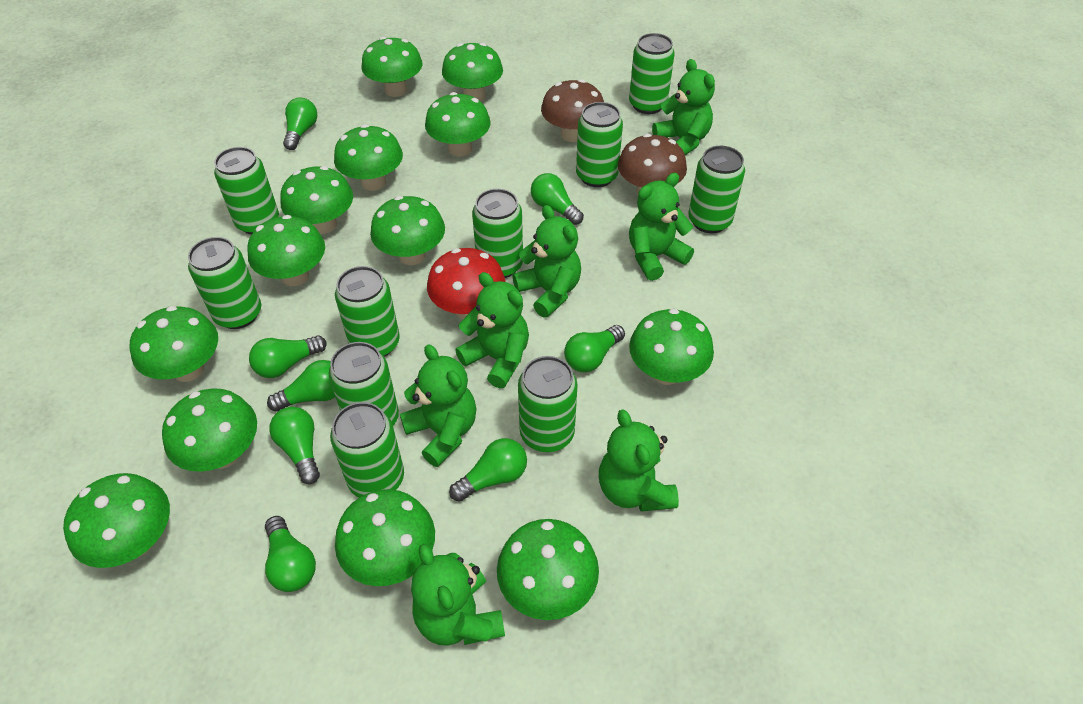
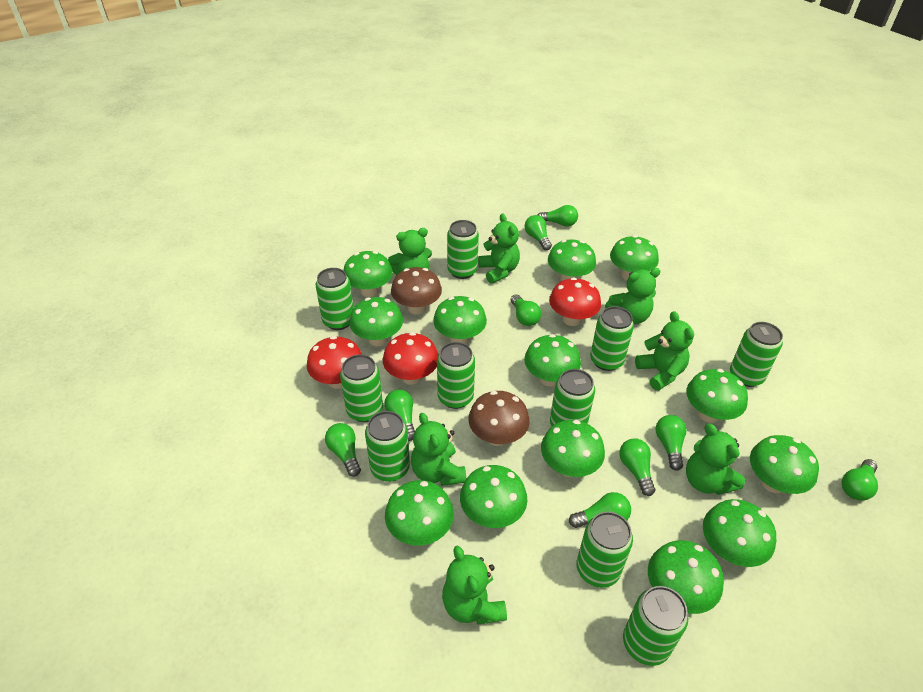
green light bulb: 8 -> 9
red mushroom: 1 -> 3

